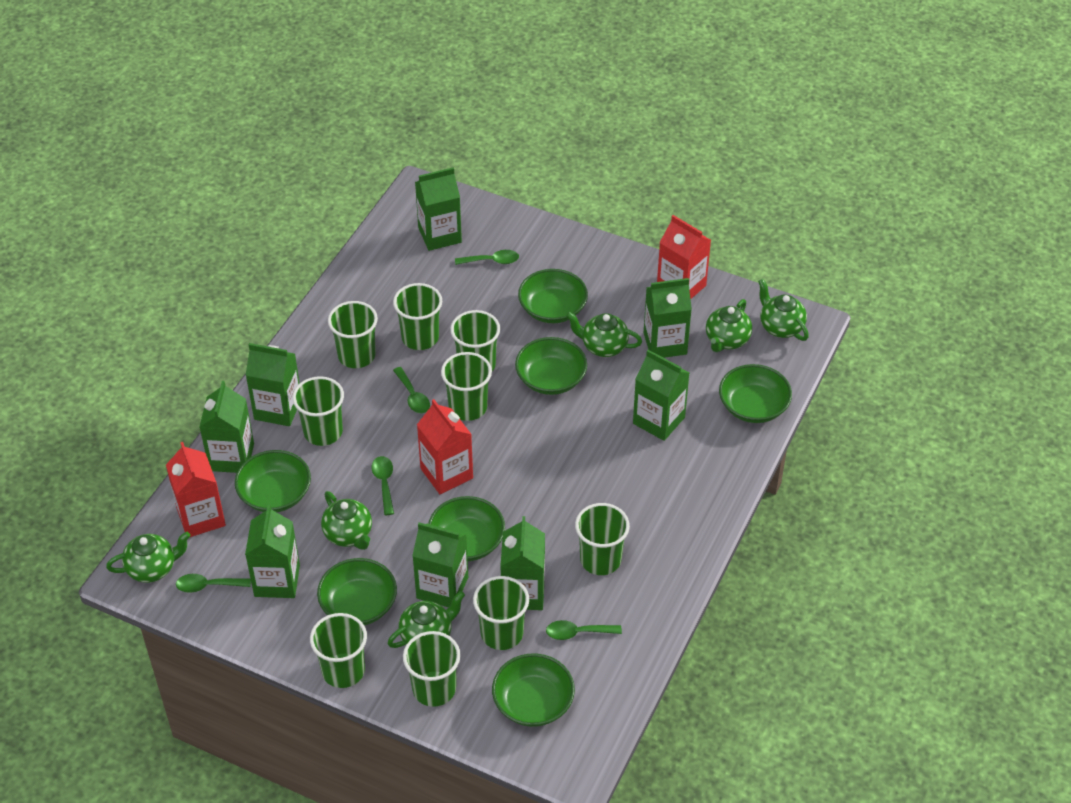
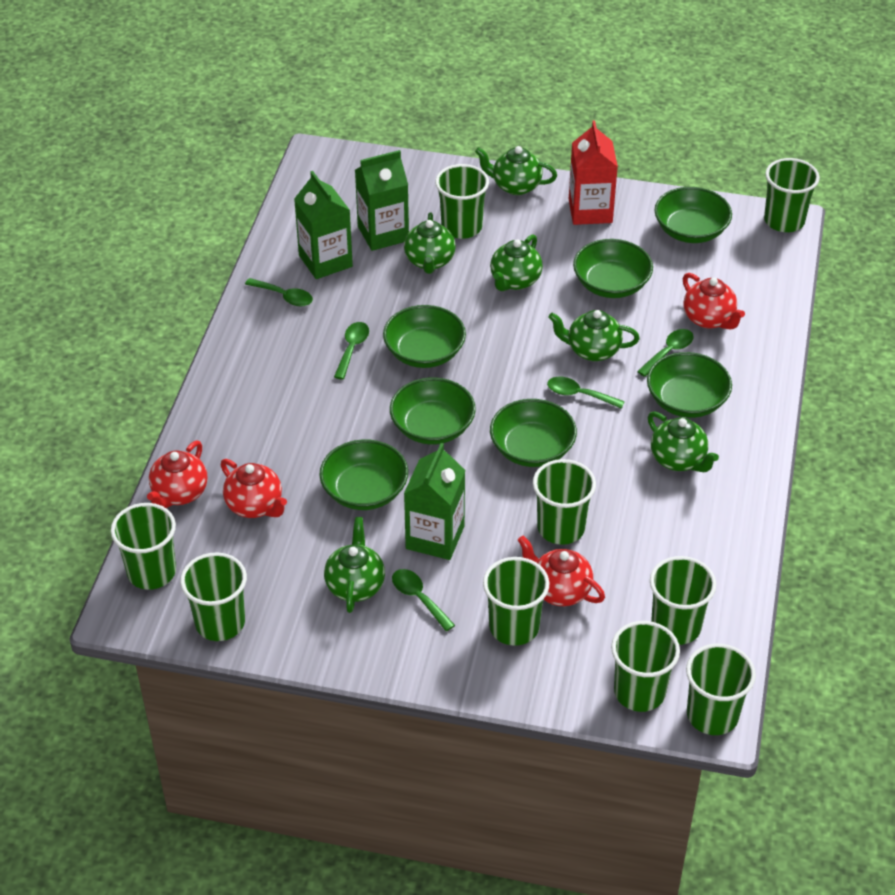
green carton: 8 -> 3
red carton: 3 -> 1
red teapot: 0 -> 4

